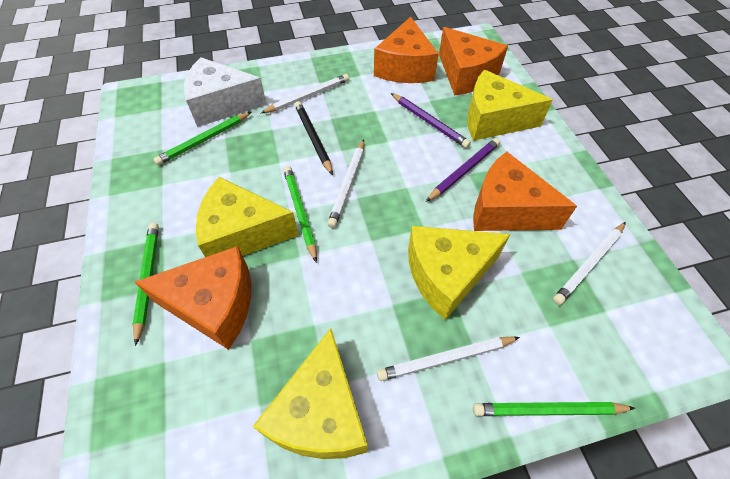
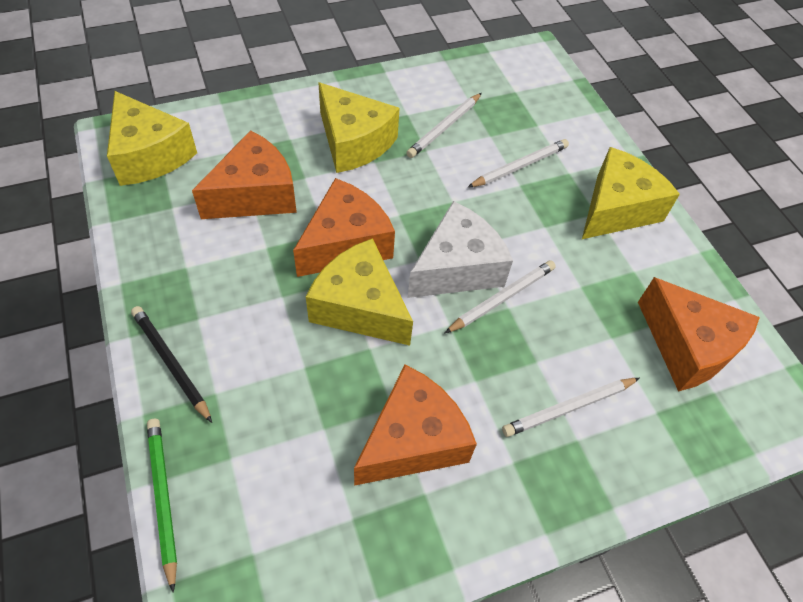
green pencil: 4 -> 1
purple pencil: 2 -> 0

